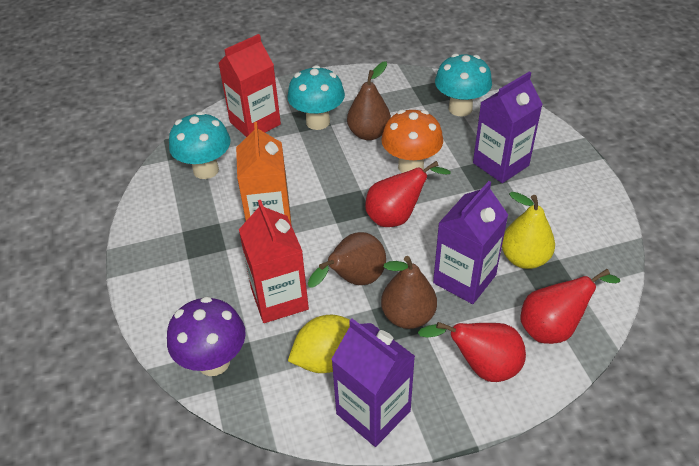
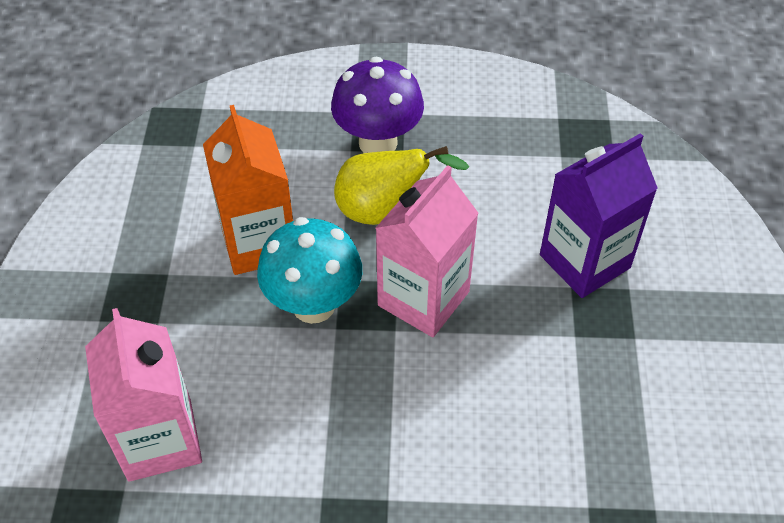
brown pear: 3 -> 0
orange mushroom: 1 -> 0
pink carton: 0 -> 2
purple carton: 3 -> 1
red carton: 2 -> 0
red pear: 3 -> 0
turquoise mushroom: 3 -> 1
yellow lemon: 1 -> 0

